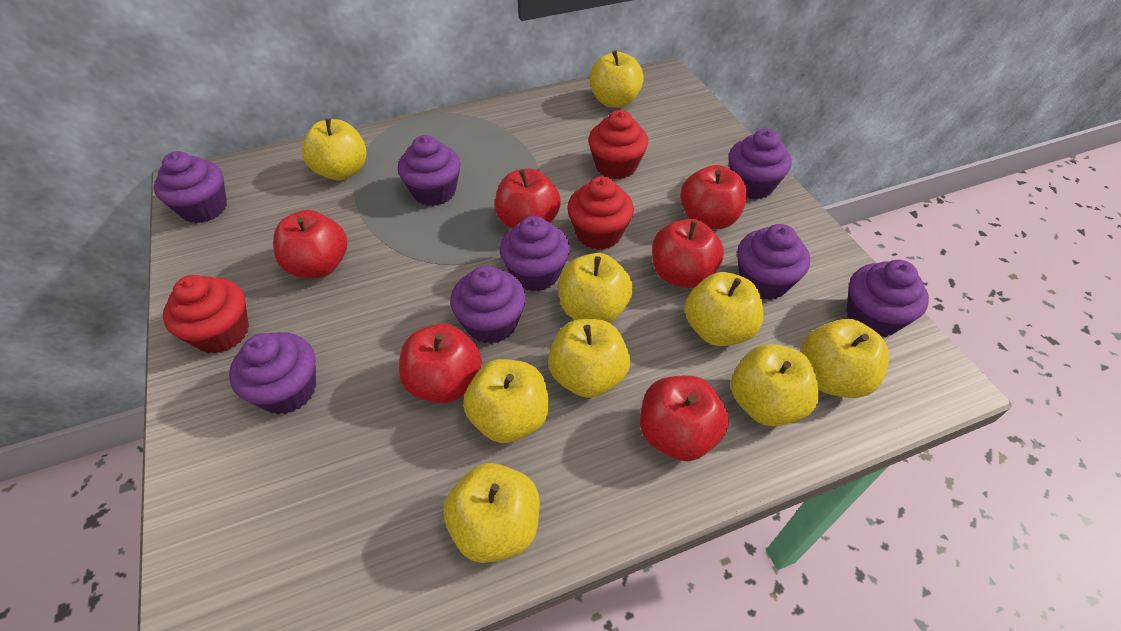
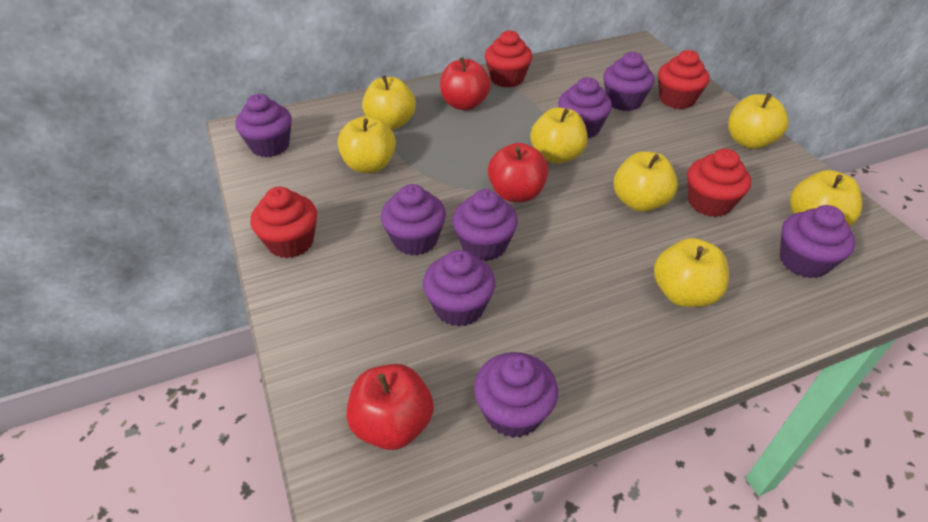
red apple: 6 -> 3
red cupcake: 3 -> 4
yellow apple: 9 -> 7

